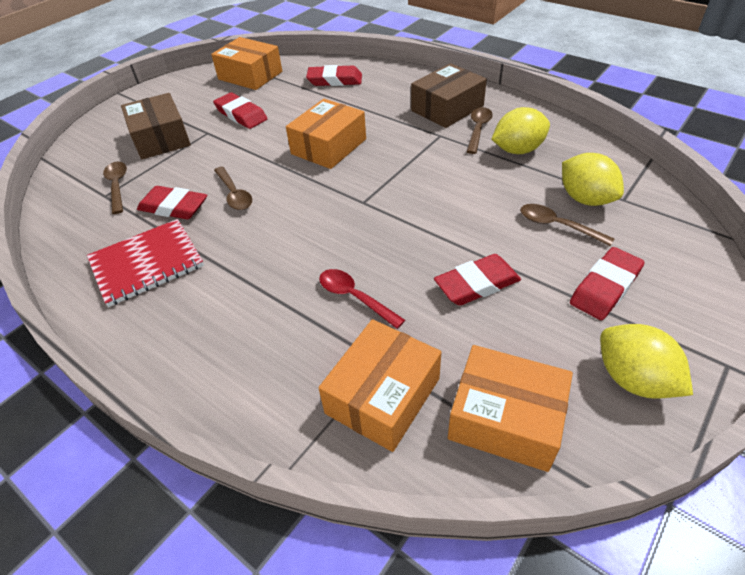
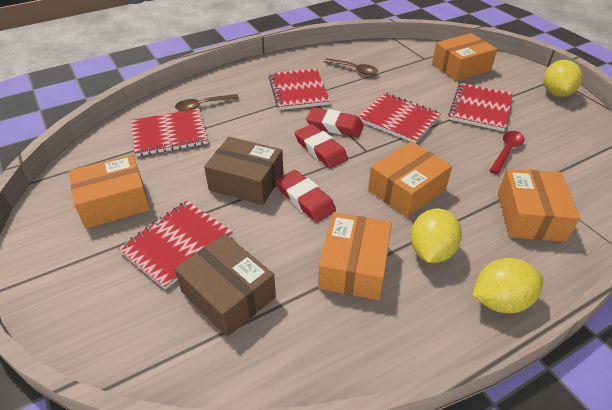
brown spoon: 4 -> 2
orange box: 4 -> 5
red eraser: 5 -> 3
red notebook: 1 -> 5

